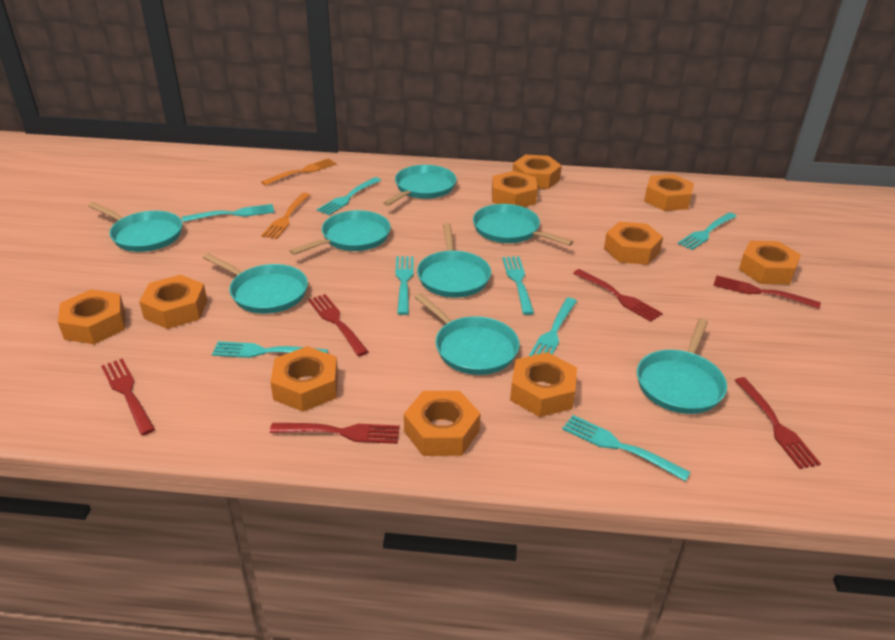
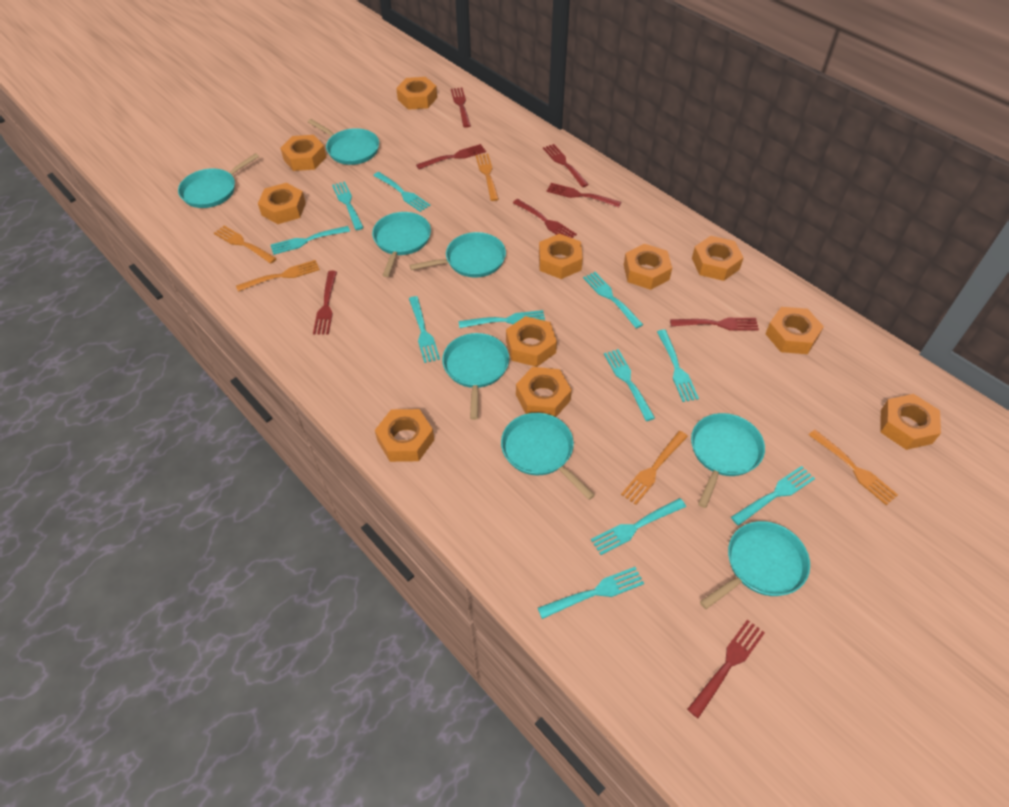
orange fork: 2 -> 5
orange nut: 10 -> 11
red fork: 6 -> 8
turquoise fork: 8 -> 11

